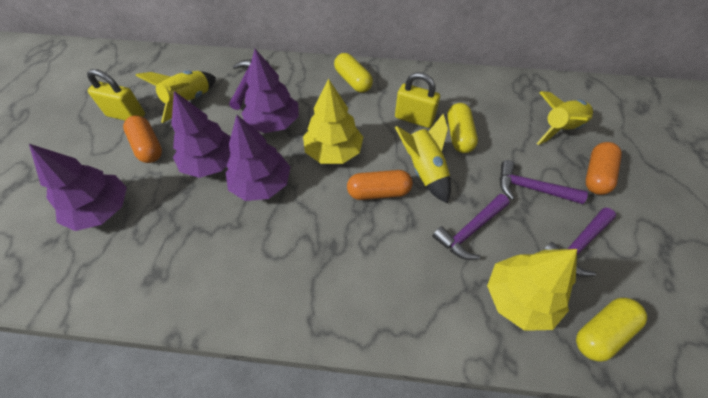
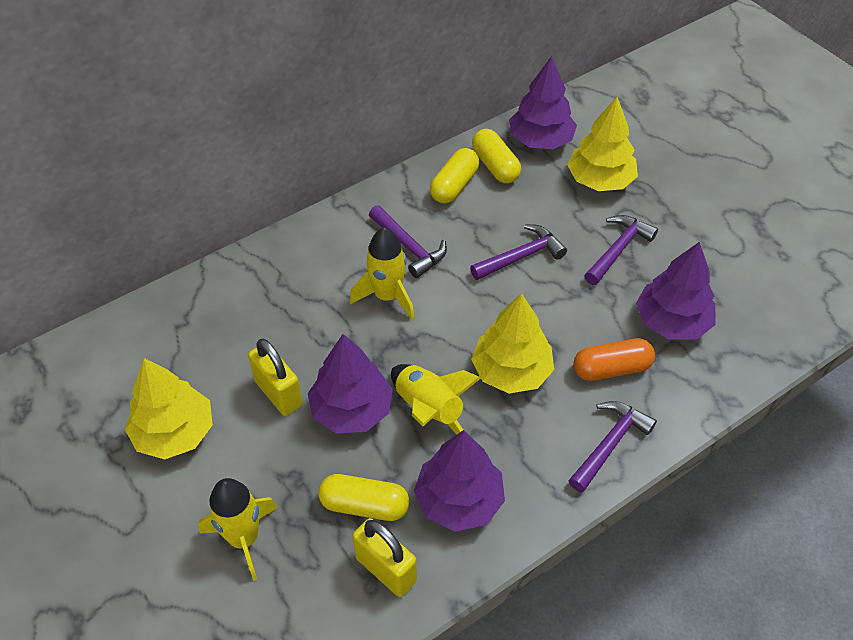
orange capsule: 3 -> 1
yellow tree: 2 -> 3

